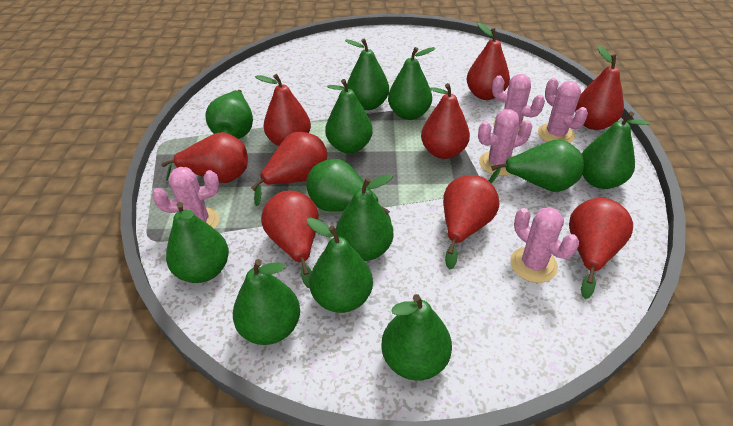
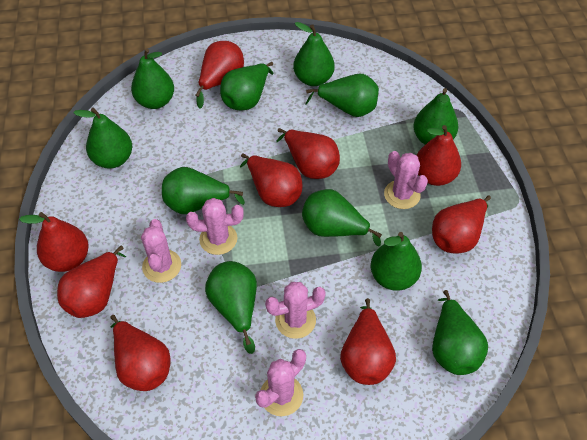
green pear: 12 -> 11

